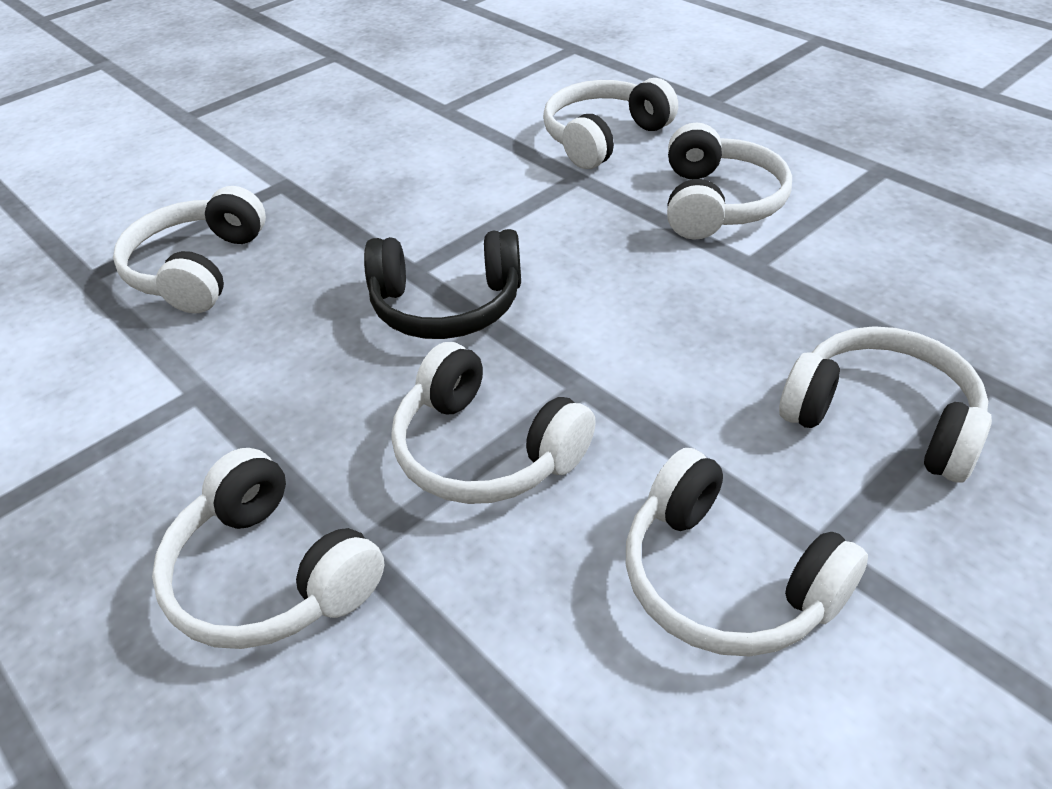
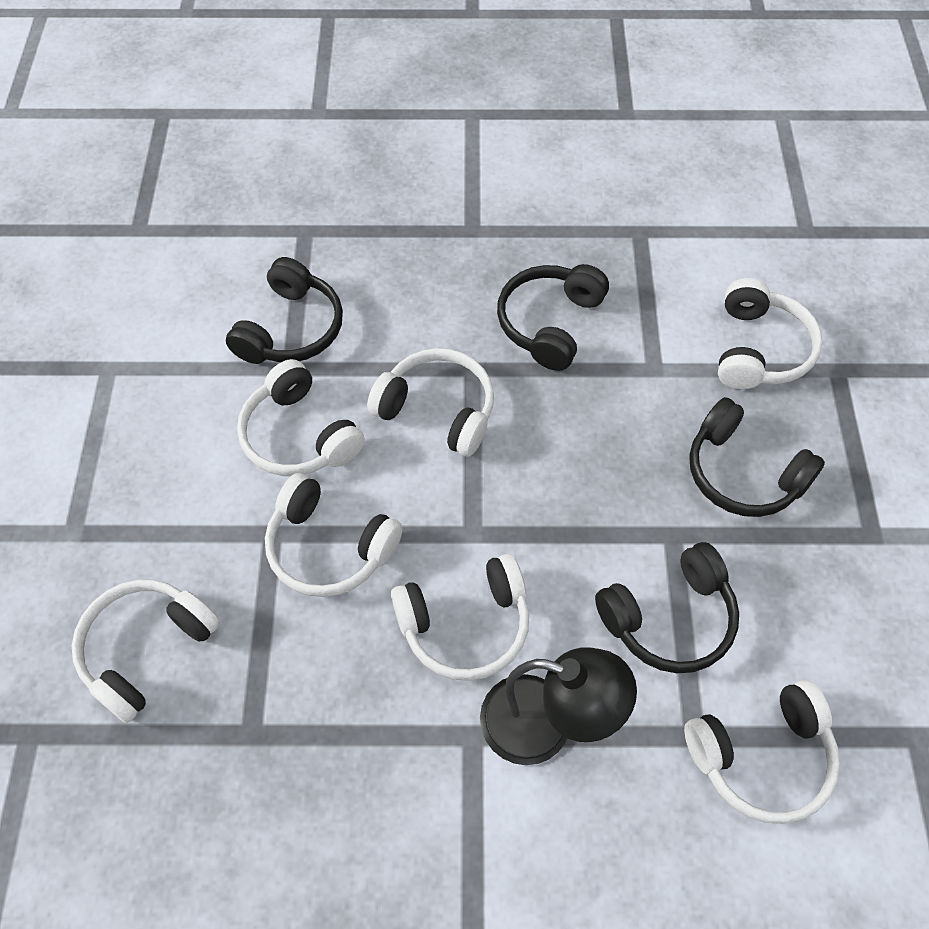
black headphones: 1 -> 4
black lamp: 0 -> 1

